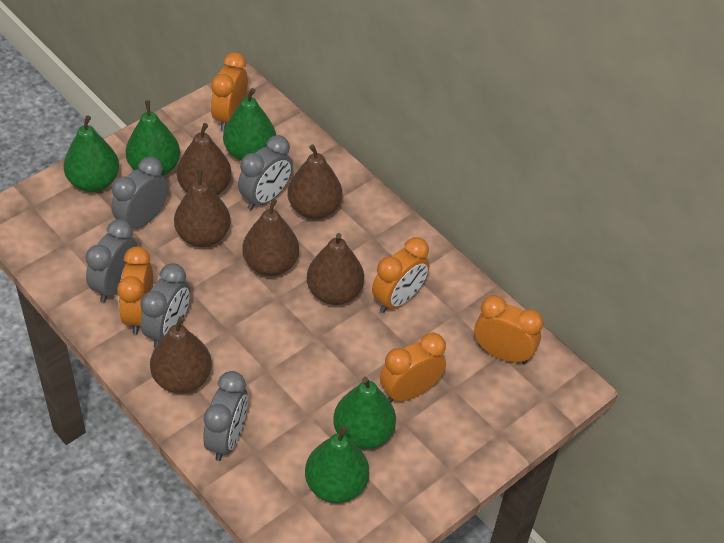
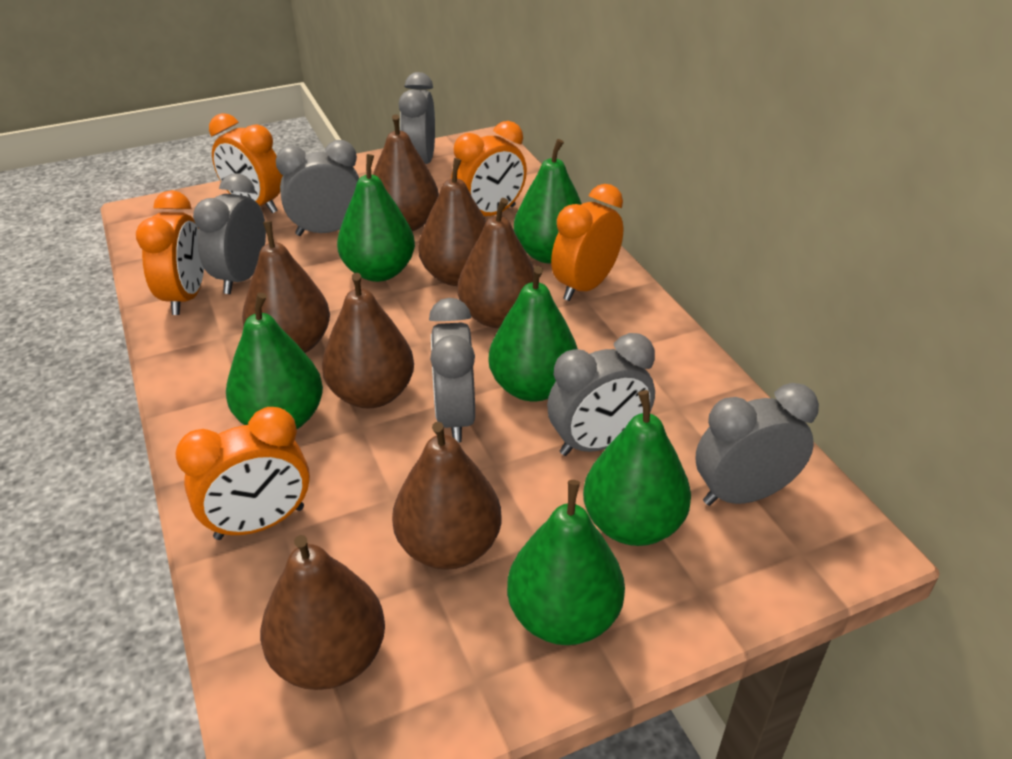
brown pear: 6 -> 7
green pear: 5 -> 6
grey clock: 5 -> 6

